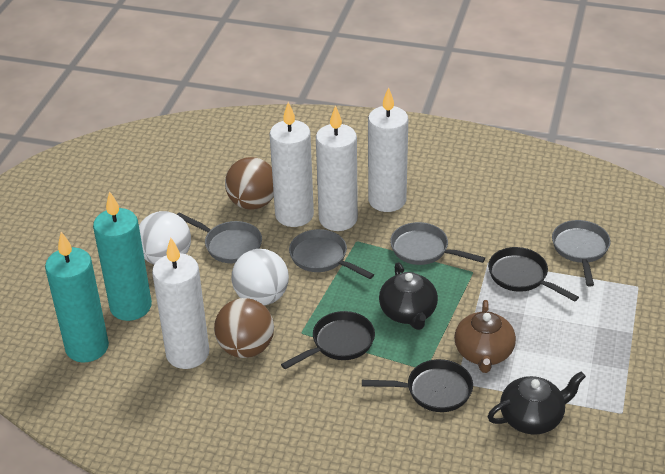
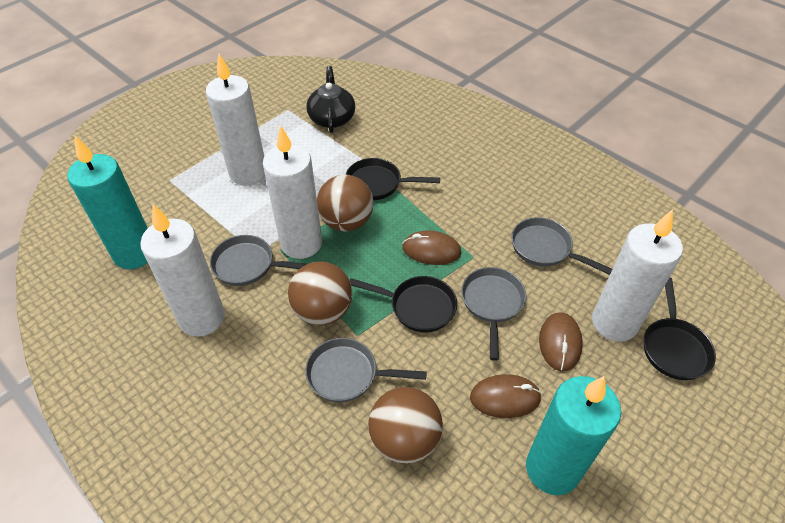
black teapot: 2 -> 1
brown ball: 2 -> 3
brown mouse: 0 -> 3
brown teapot: 1 -> 0
white ball: 2 -> 0

